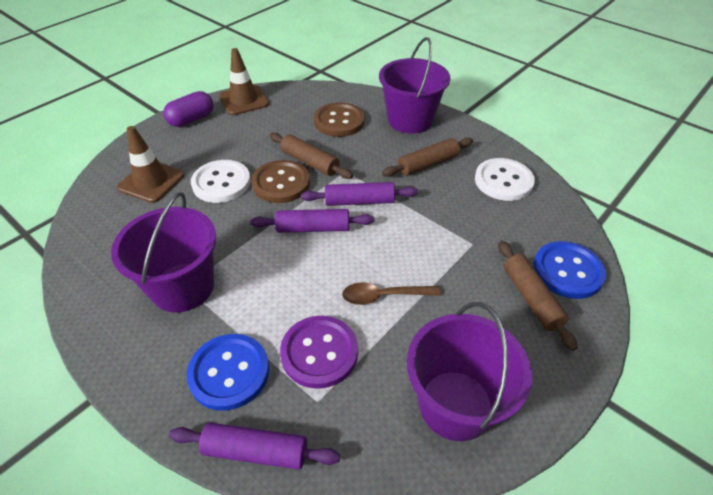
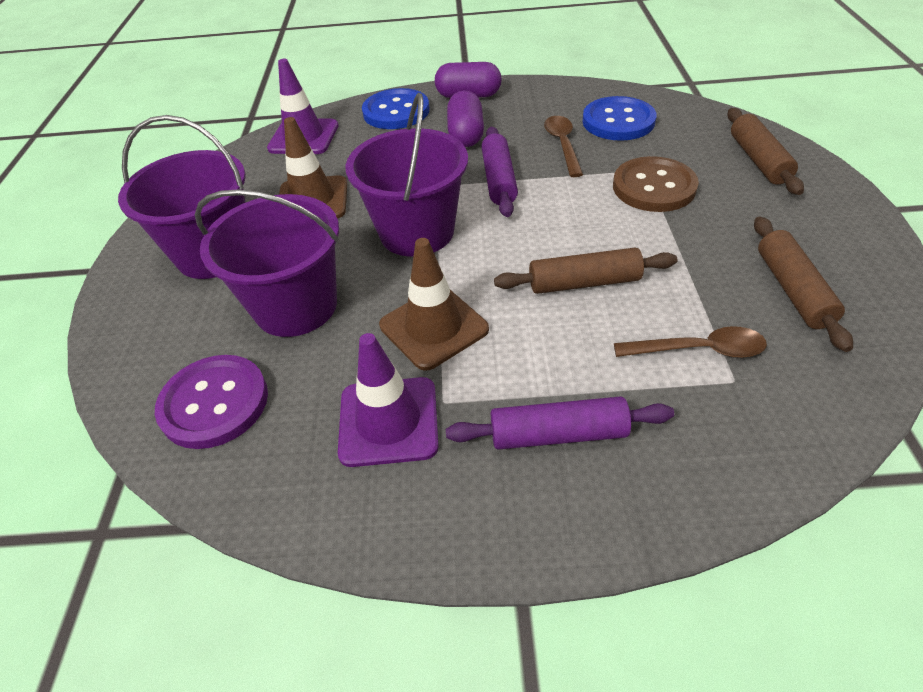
brown button: 2 -> 1
brown spoon: 1 -> 2
purple capsule: 1 -> 2
purple rolling pin: 3 -> 2
purple traffic cone: 0 -> 2
white button: 2 -> 0

